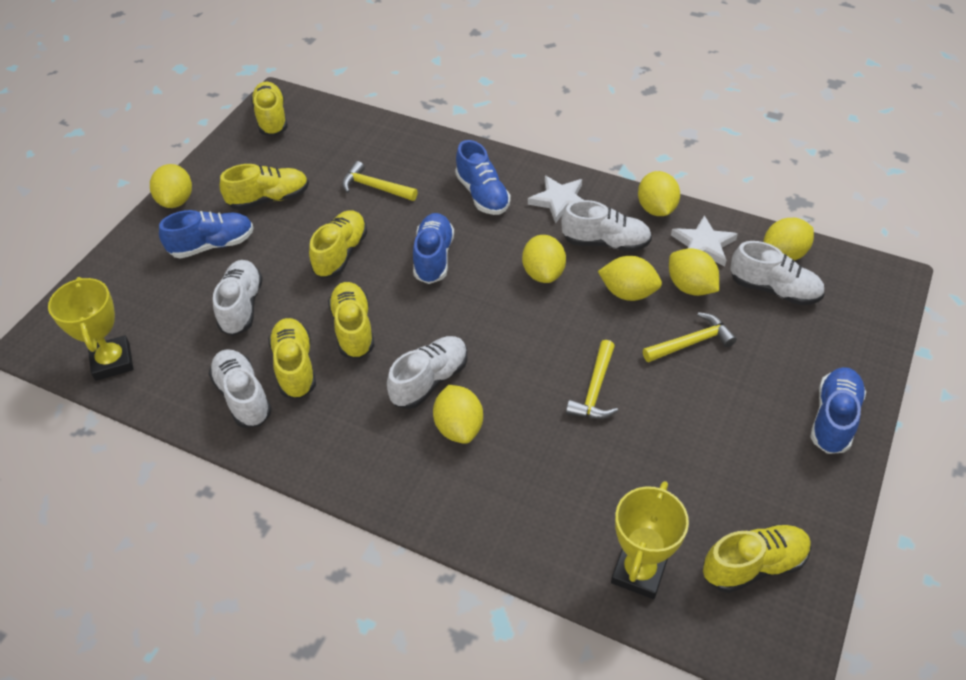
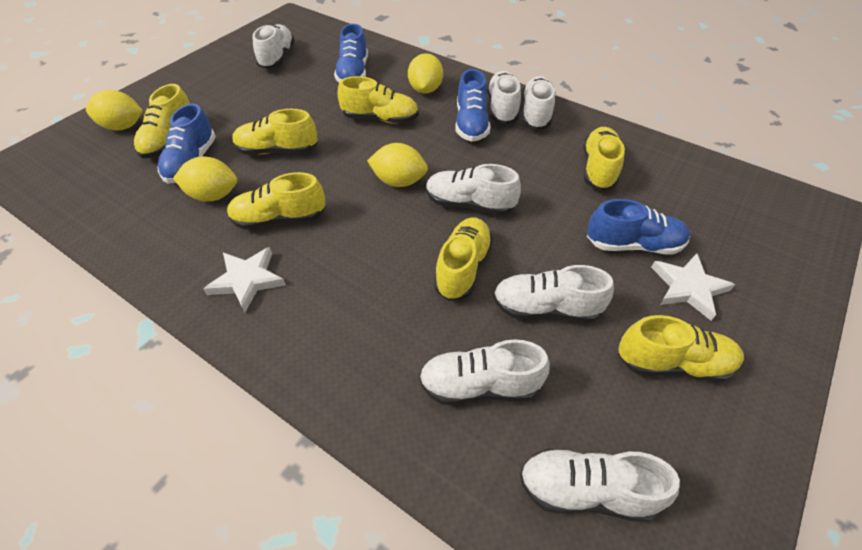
white shoe: 5 -> 7
yellow hammer: 3 -> 0
yellow lemon: 7 -> 4
yellow shoe: 6 -> 7
yellow trophy: 2 -> 0

